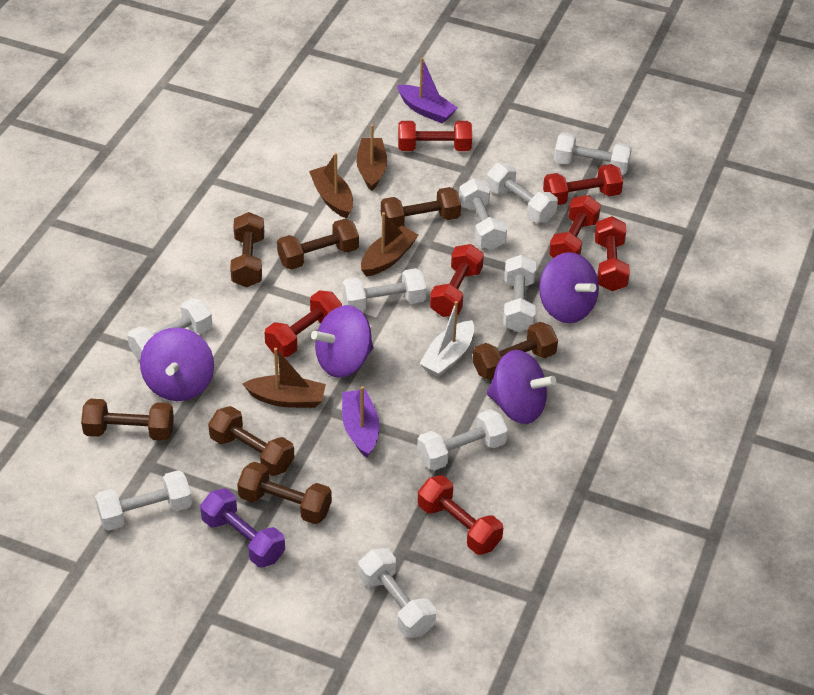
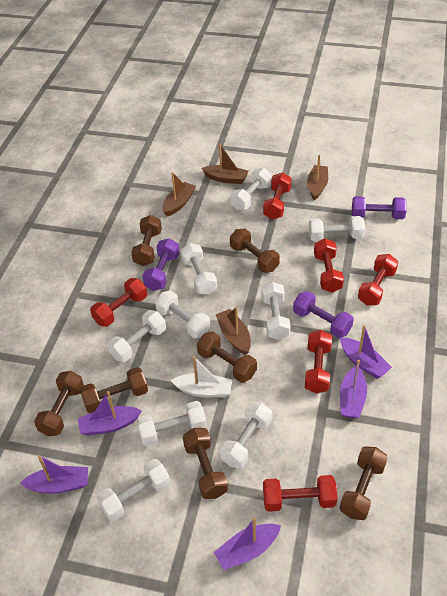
purple boat: 2 -> 5
purple dumbbell: 1 -> 3
purple spinning top: 4 -> 0
red dumbbell: 7 -> 6

